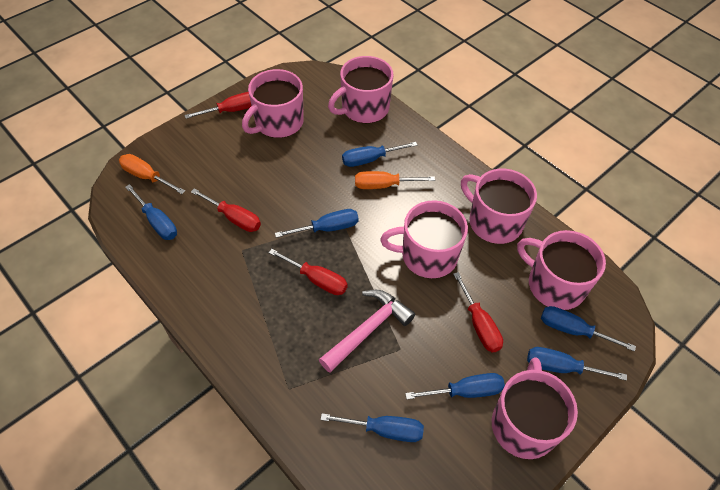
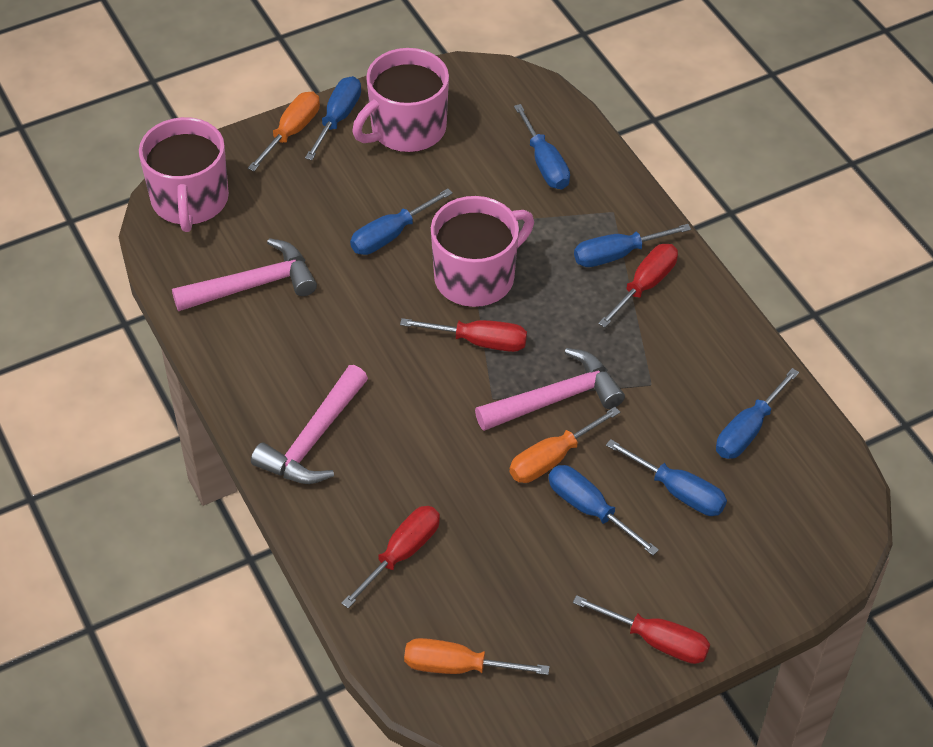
orange screwdriver: 2 -> 3
pink hammer: 1 -> 3
pink mug: 6 -> 3

